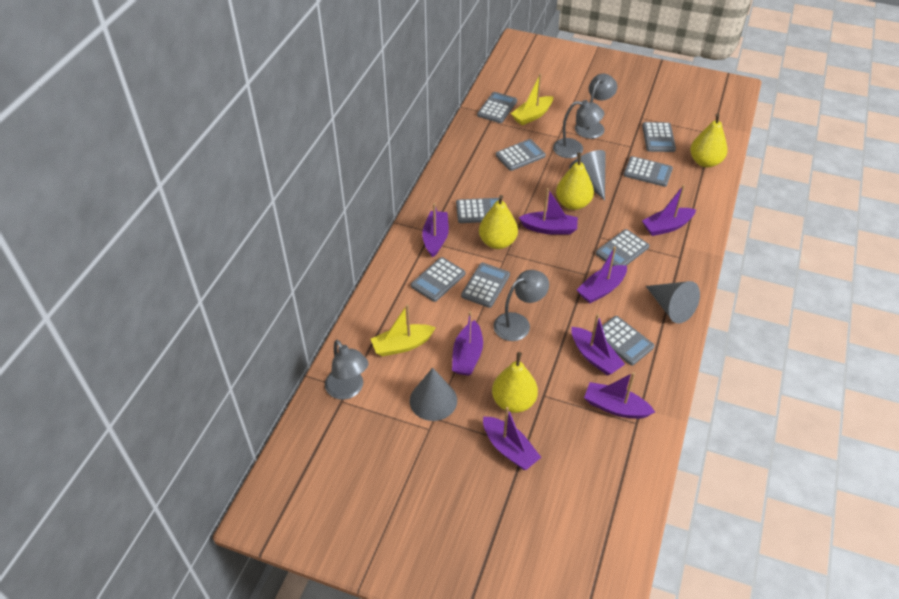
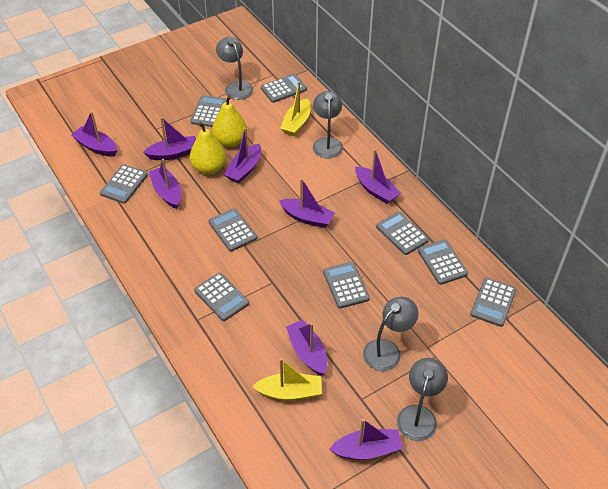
grey cone: 3 -> 0
yellow pear: 4 -> 2

